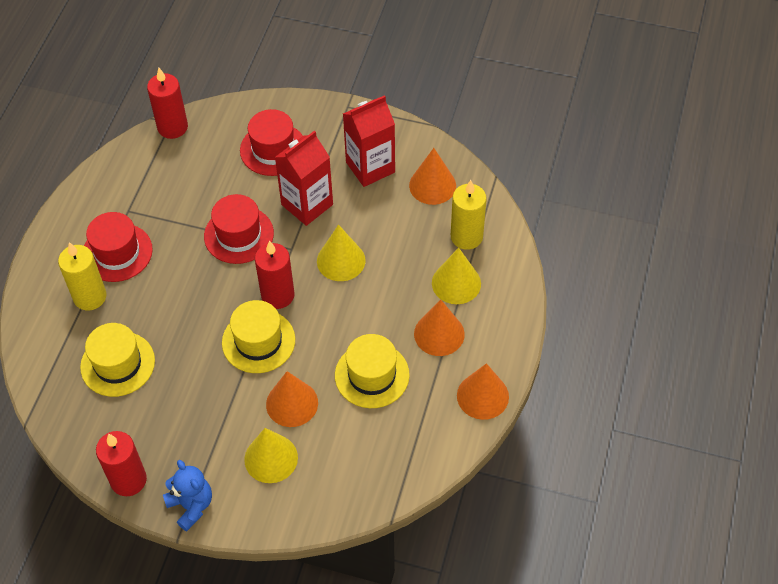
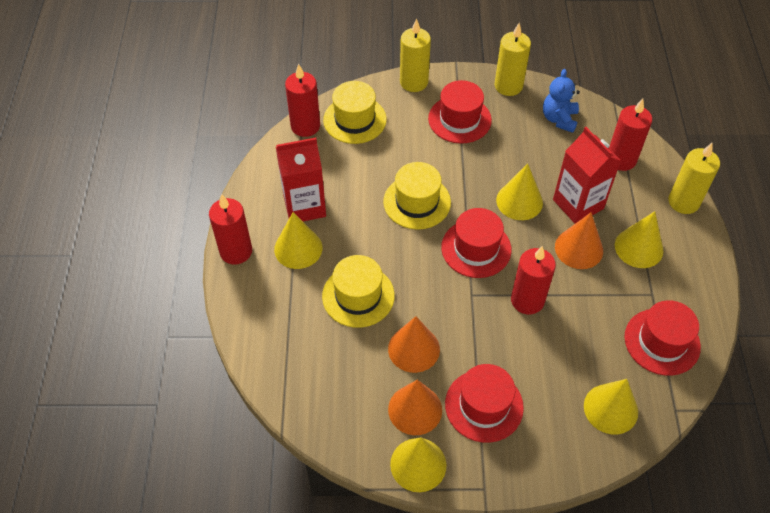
orange cone: 4 -> 3
red candle: 3 -> 4
red hat: 3 -> 4
yellow candle: 2 -> 3
yellow cone: 3 -> 5

